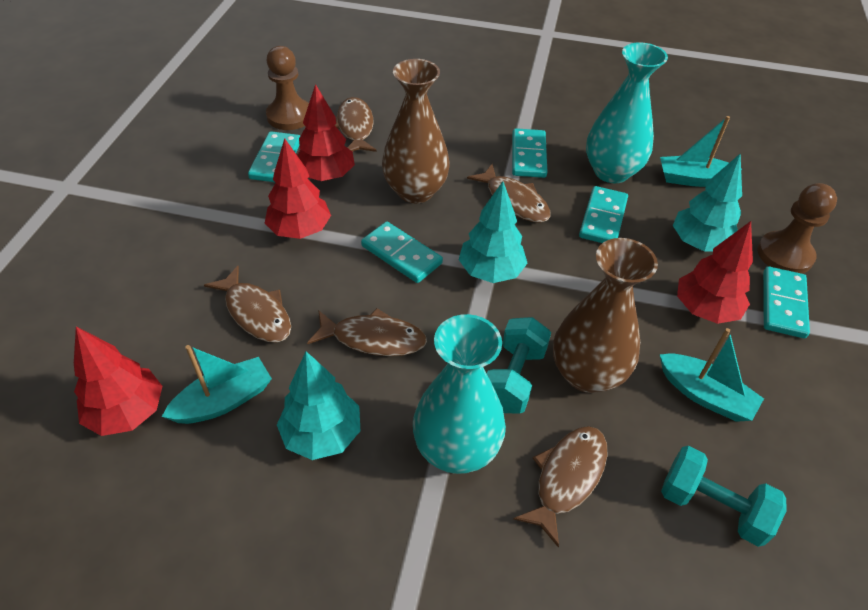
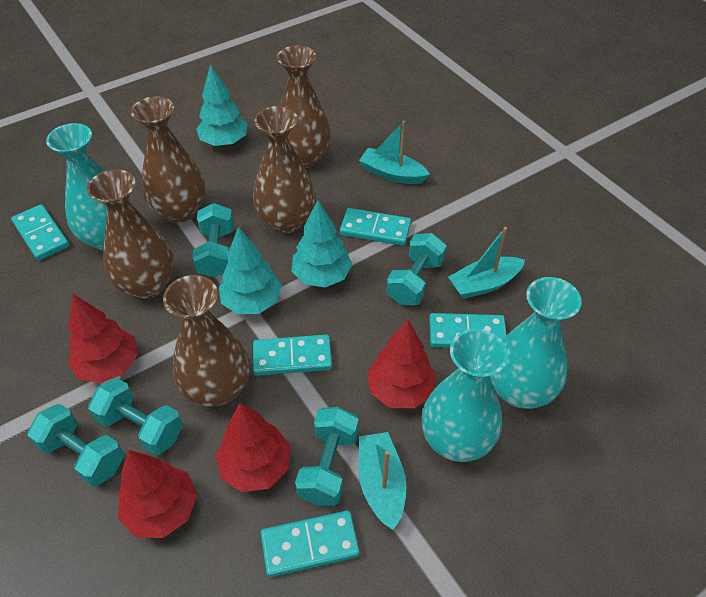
brown fish: 5 -> 0
brown pawn: 2 -> 0
brown vase: 2 -> 5
turquoise dumbbell: 2 -> 5
turquoise vase: 2 -> 3

